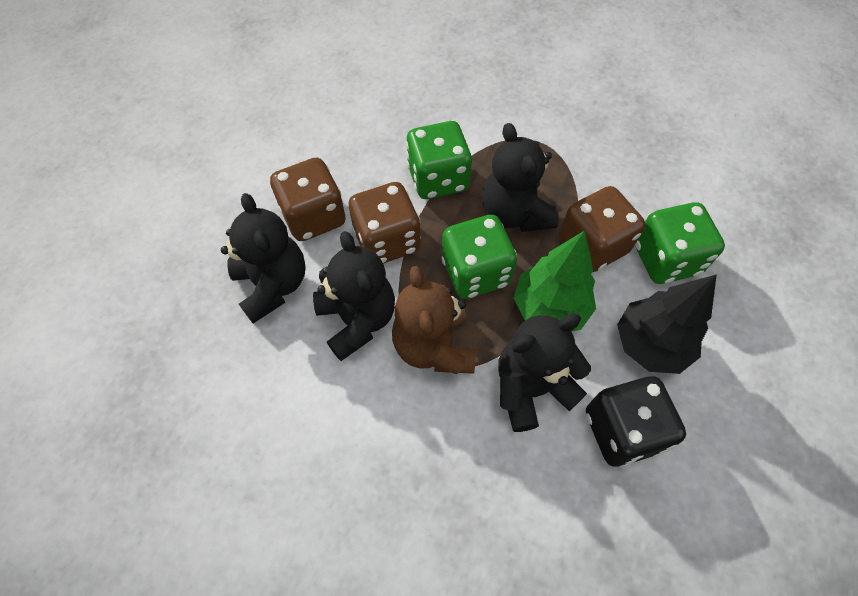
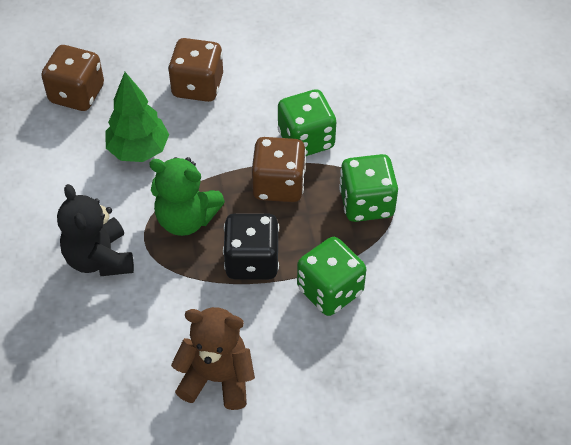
black teddy bear: 4 -> 1
black tree: 1 -> 0
green teddy bear: 0 -> 1

